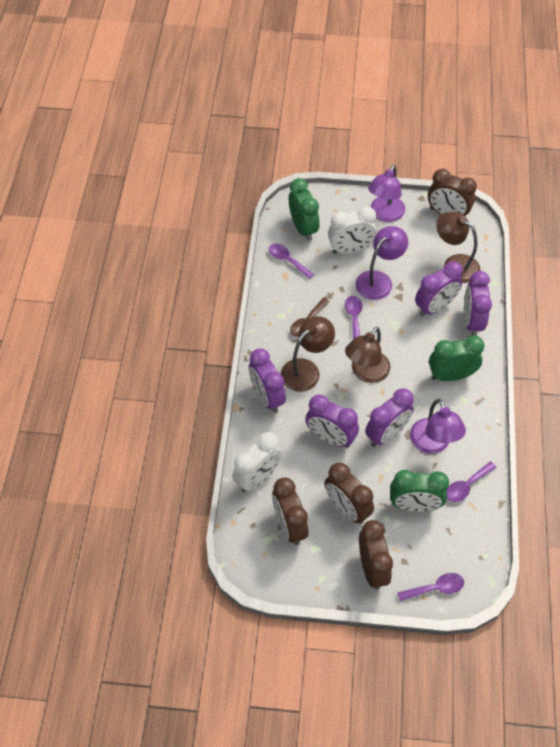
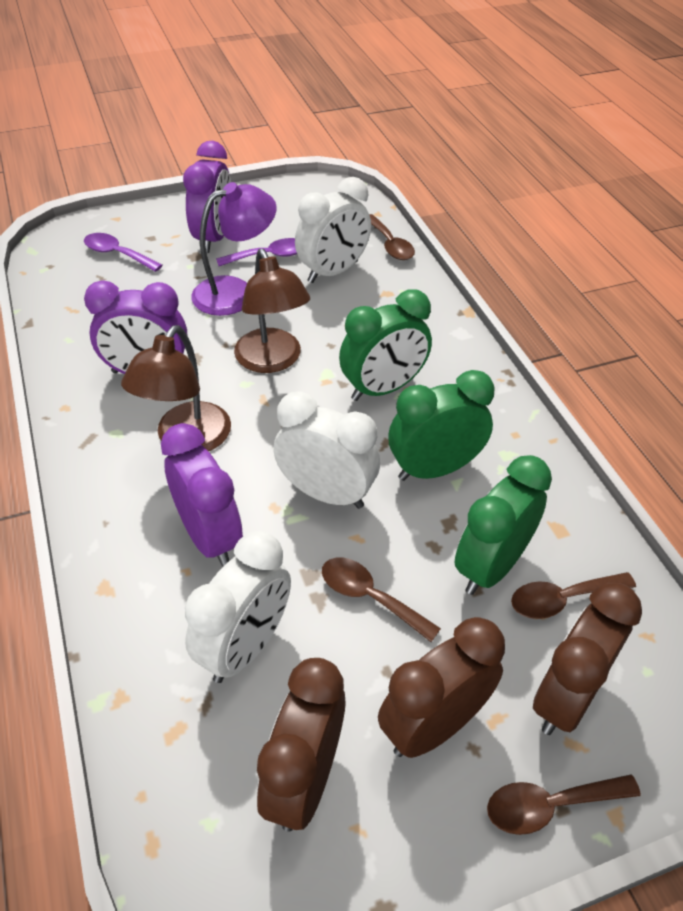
brown clock: 4 -> 3
brown lamp: 3 -> 2
brown spoon: 1 -> 4
purple clock: 5 -> 3
purple lamp: 3 -> 1
purple spoon: 4 -> 2
white clock: 2 -> 3

